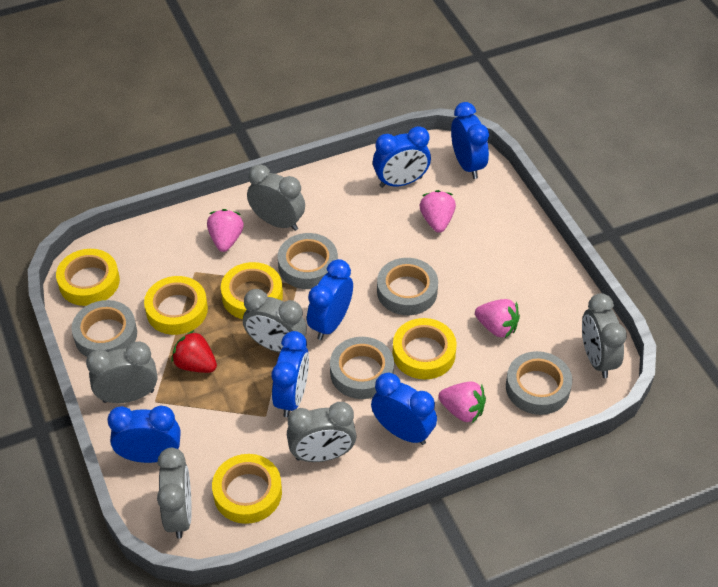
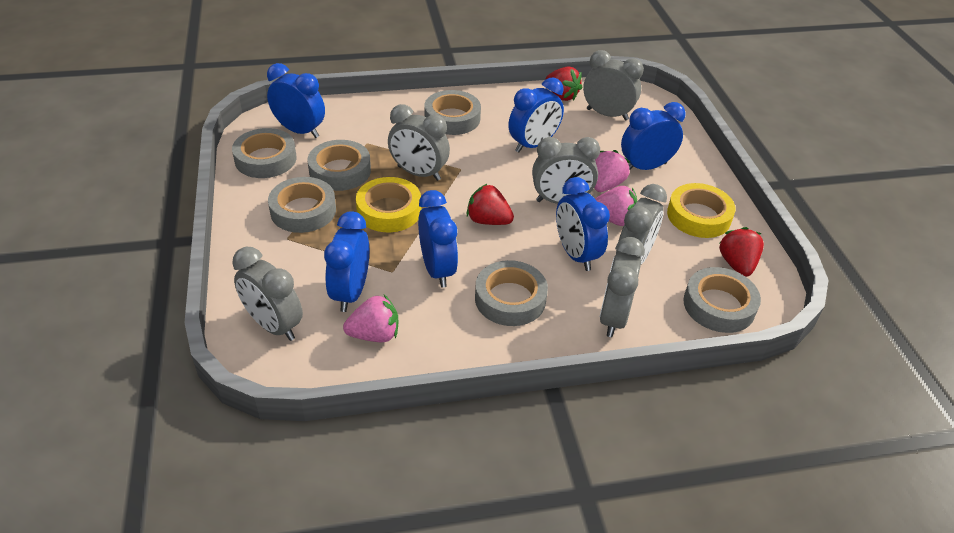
grey tape: 5 -> 6
pink strawberry: 4 -> 3
red strawberry: 1 -> 3
yellow tape: 5 -> 2

